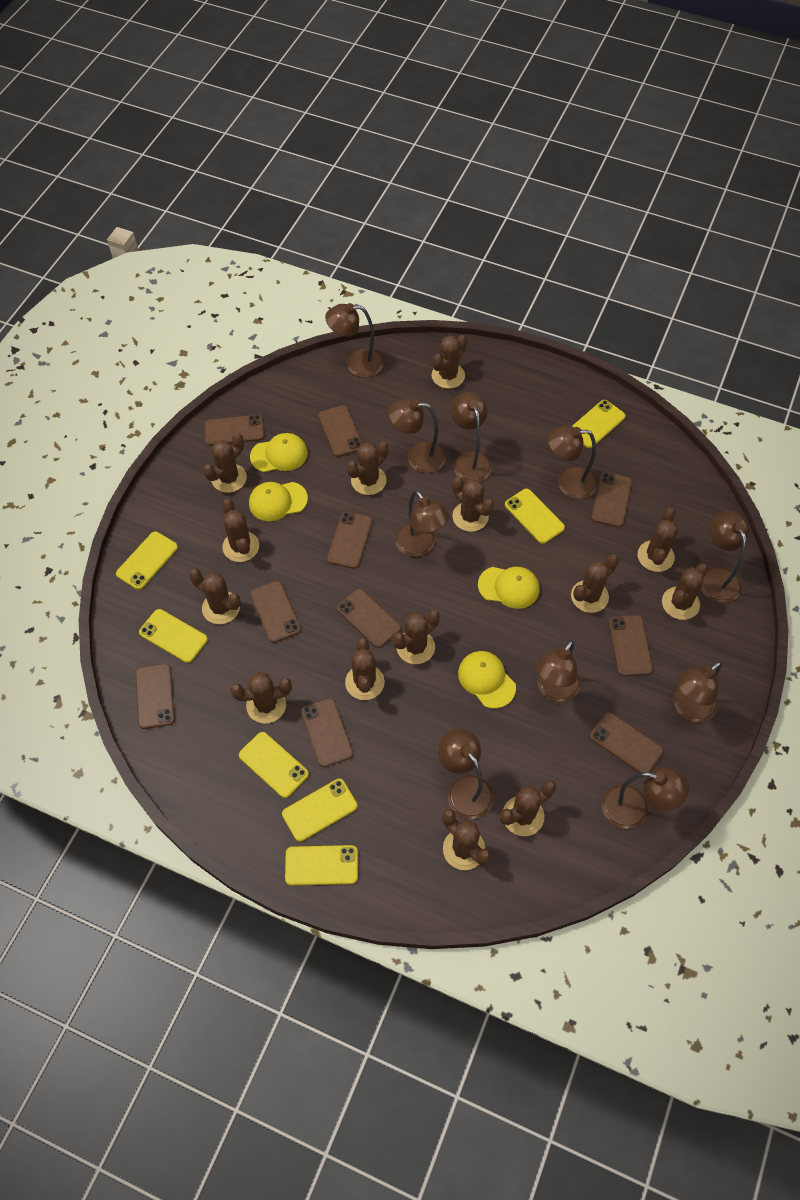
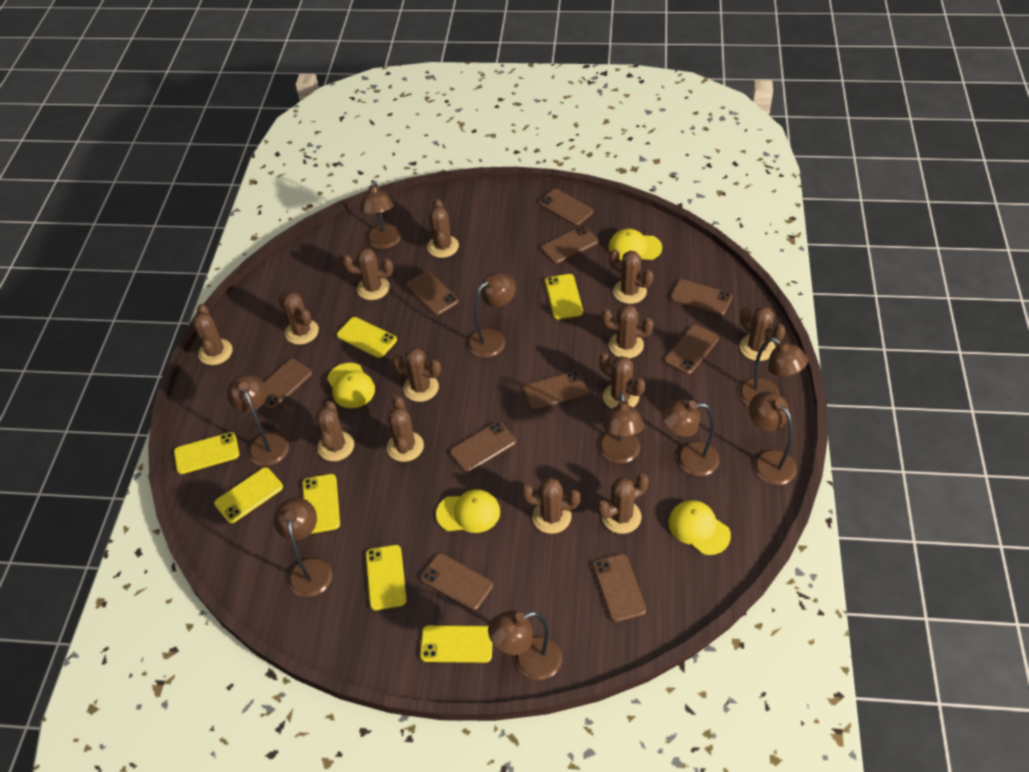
brown cactus: 14 -> 13
brown lamp: 10 -> 9

